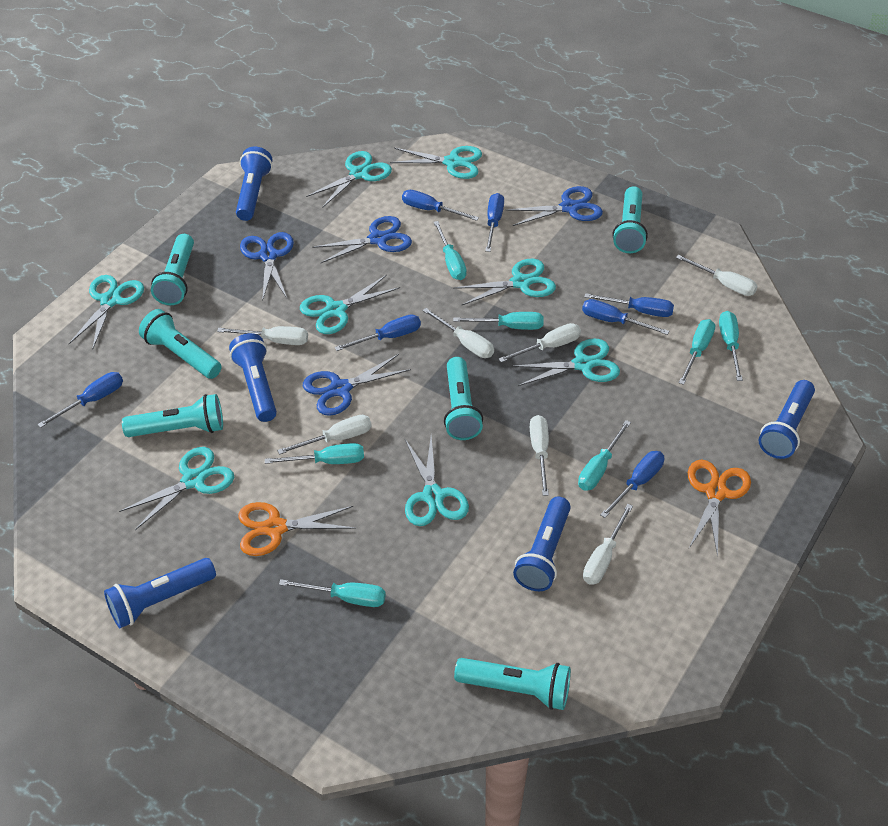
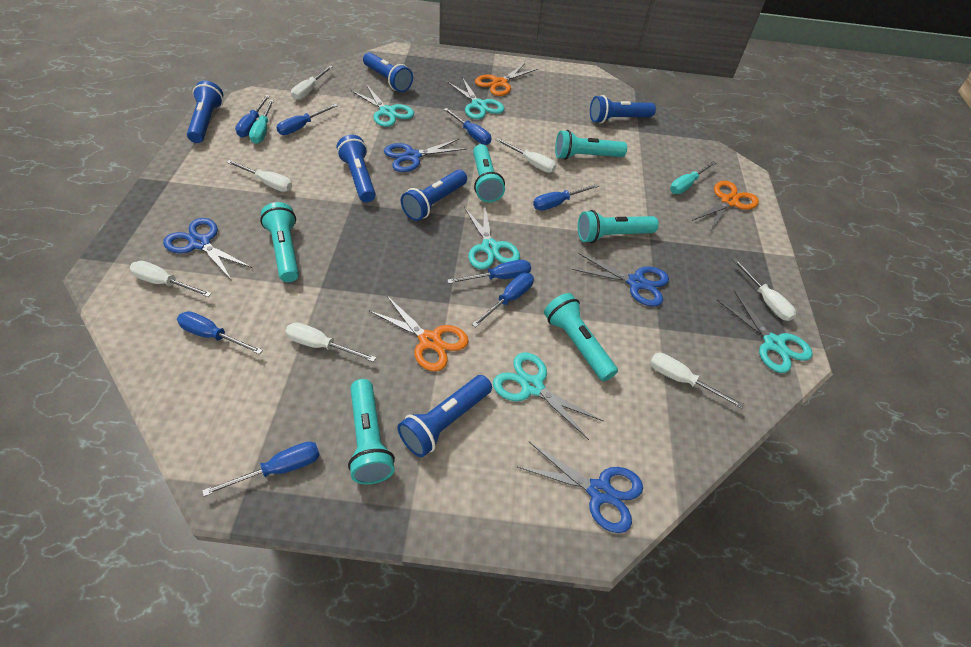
blue flashlight: 5 -> 6
blue screwdriver: 7 -> 8
orange scissors: 2 -> 3
turquoise scissors: 8 -> 5
turquoise screwdriver: 7 -> 2

